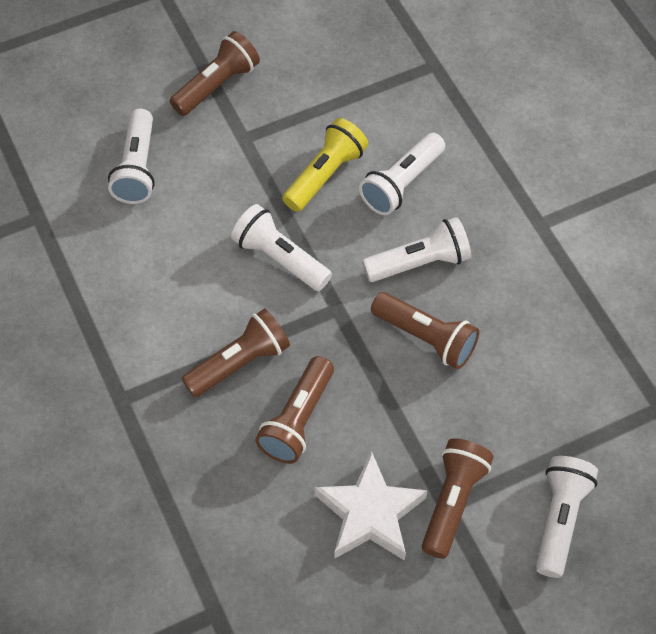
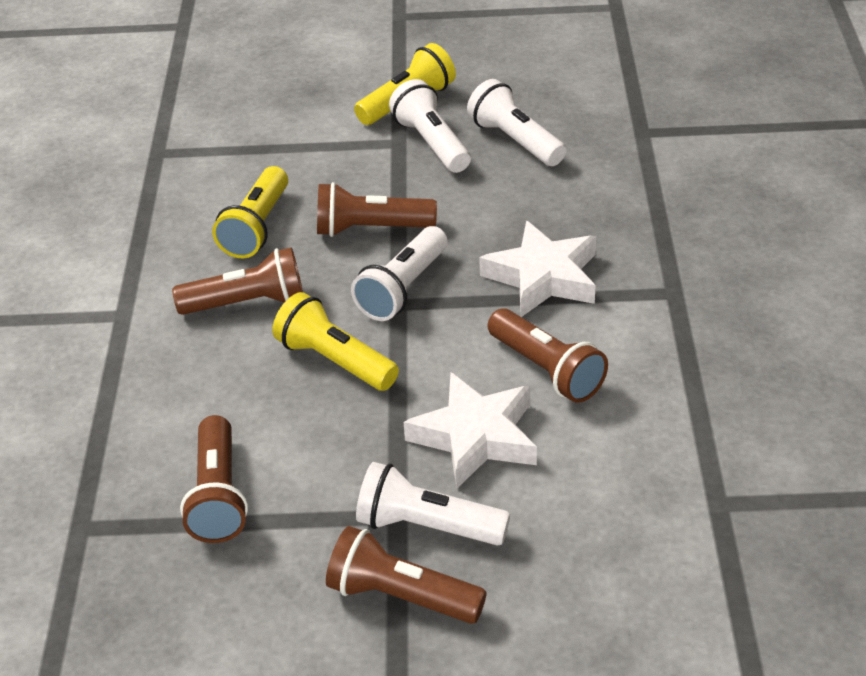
white flashlight: 5 -> 4
white star: 1 -> 2
yellow flashlight: 1 -> 3

